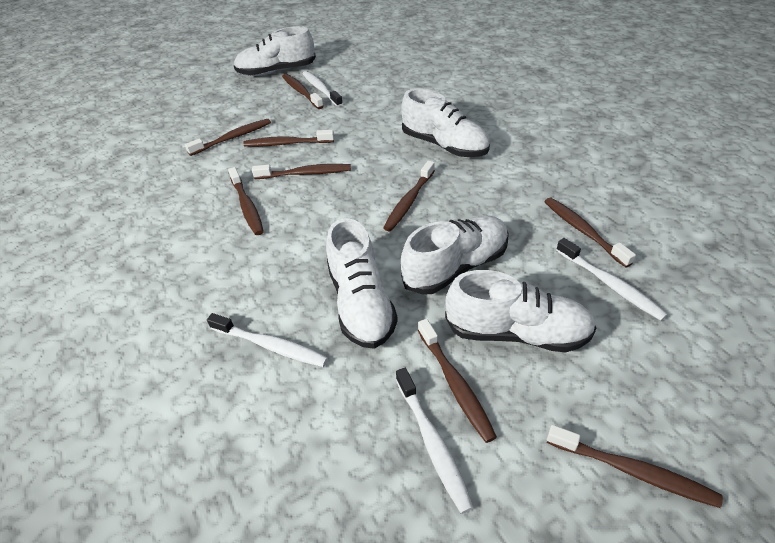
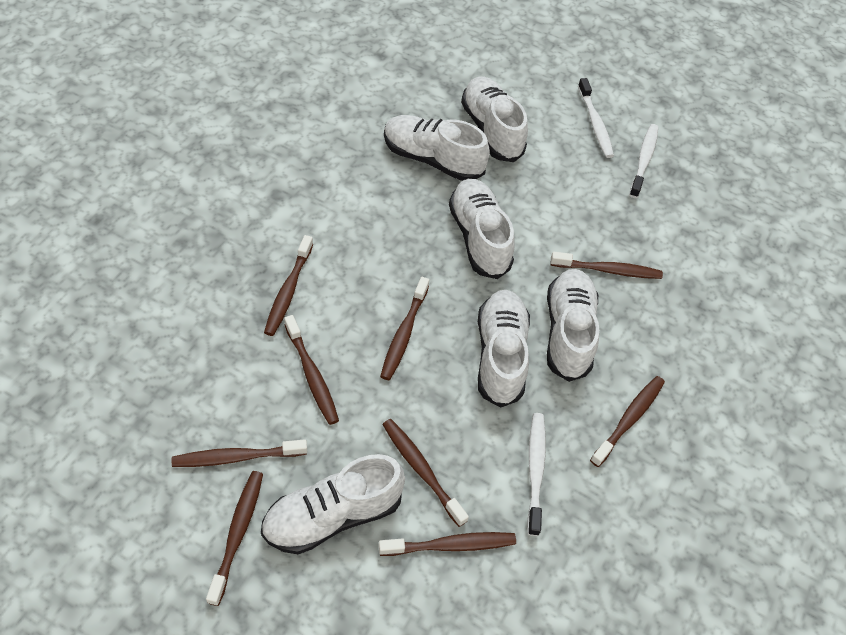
white shoe: 5 -> 6
white toothbrush: 4 -> 3

